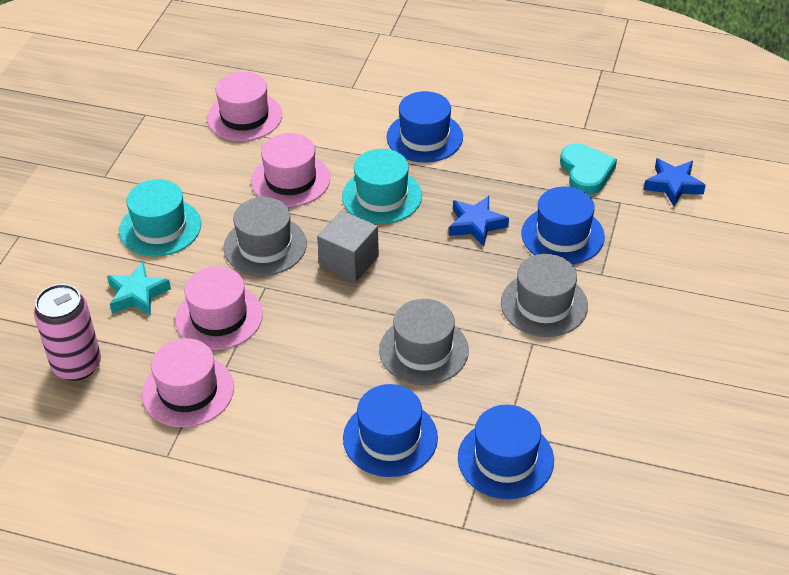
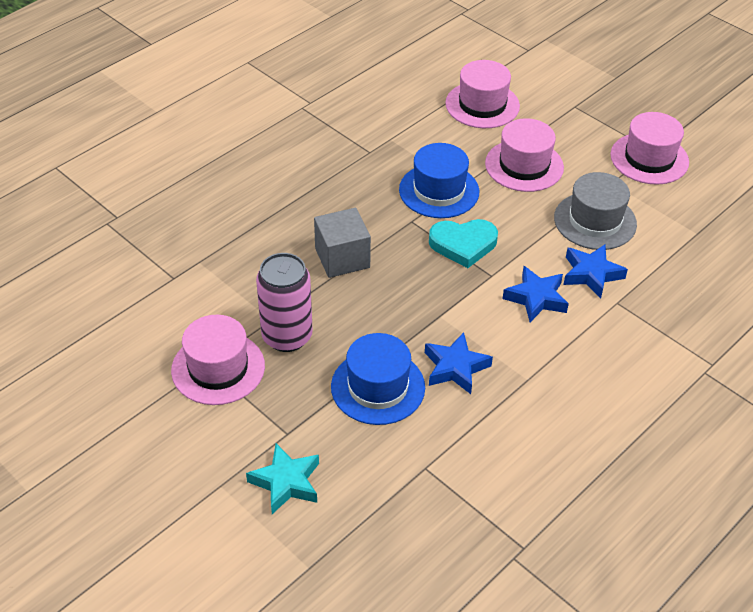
blue hat: 4 -> 2
blue star: 2 -> 3
grey hat: 3 -> 1
turquoise hat: 2 -> 0

